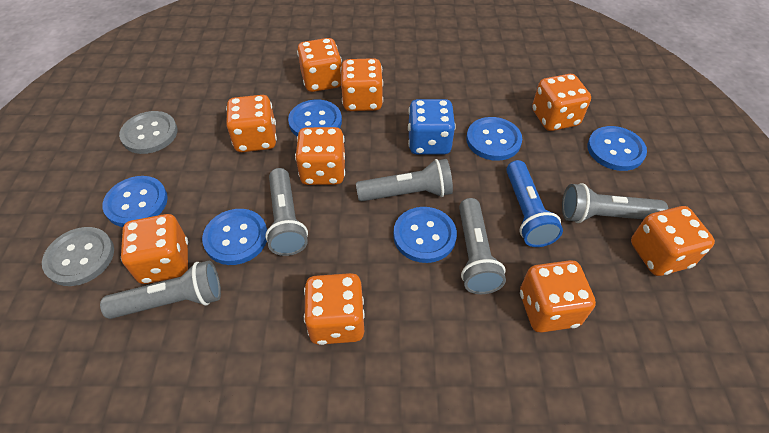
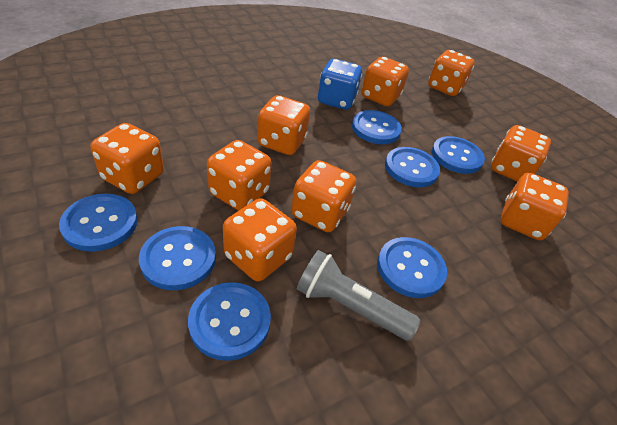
blue button: 6 -> 7
blue flashlight: 1 -> 0
grey button: 2 -> 0
grey flashlight: 5 -> 1

